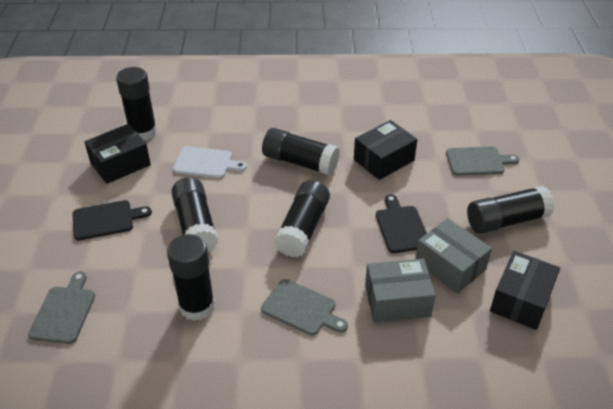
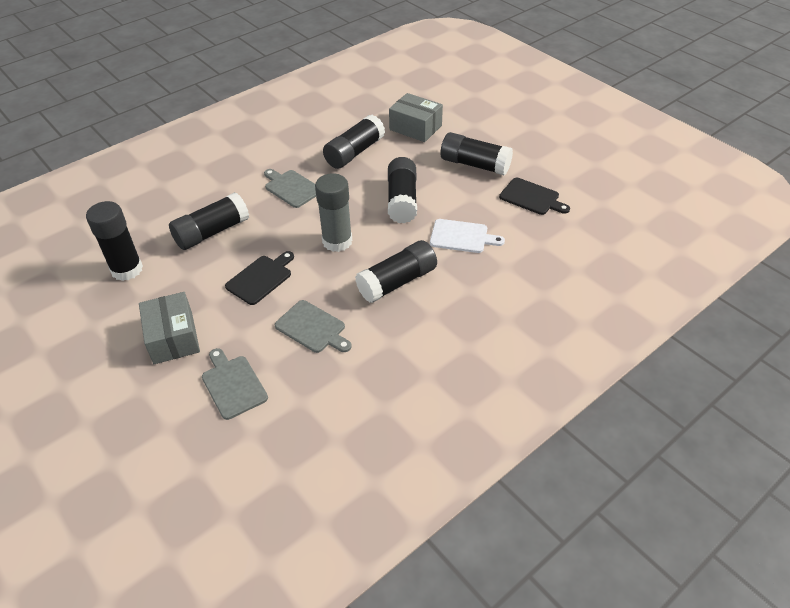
black box: 3 -> 0
grey glue stick: 0 -> 1

